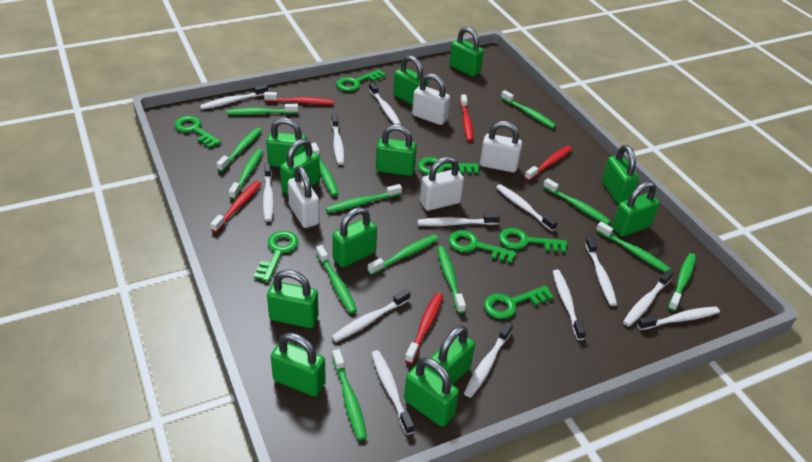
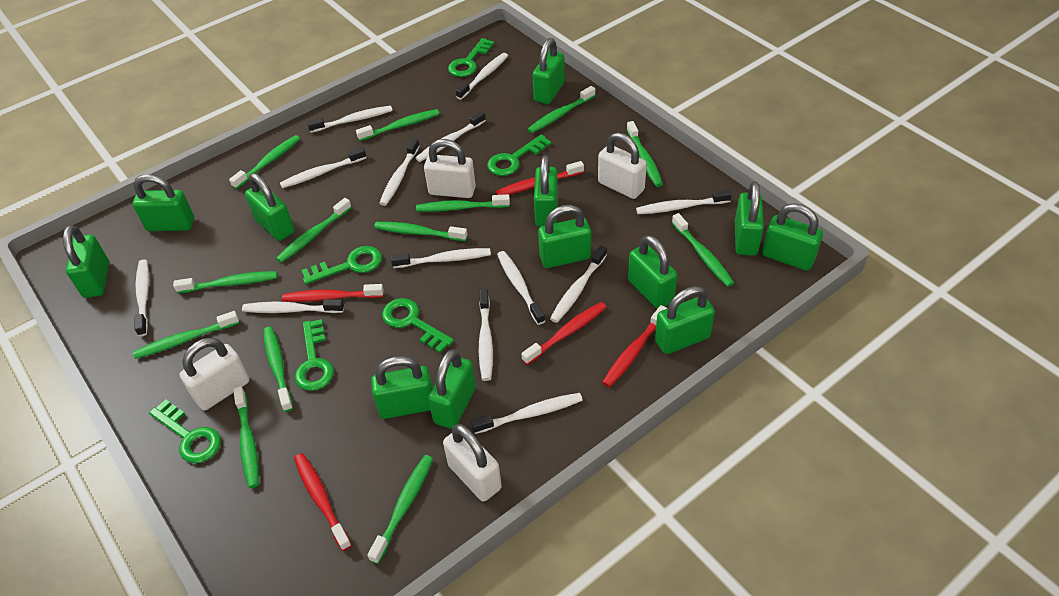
green key: 7 -> 6

